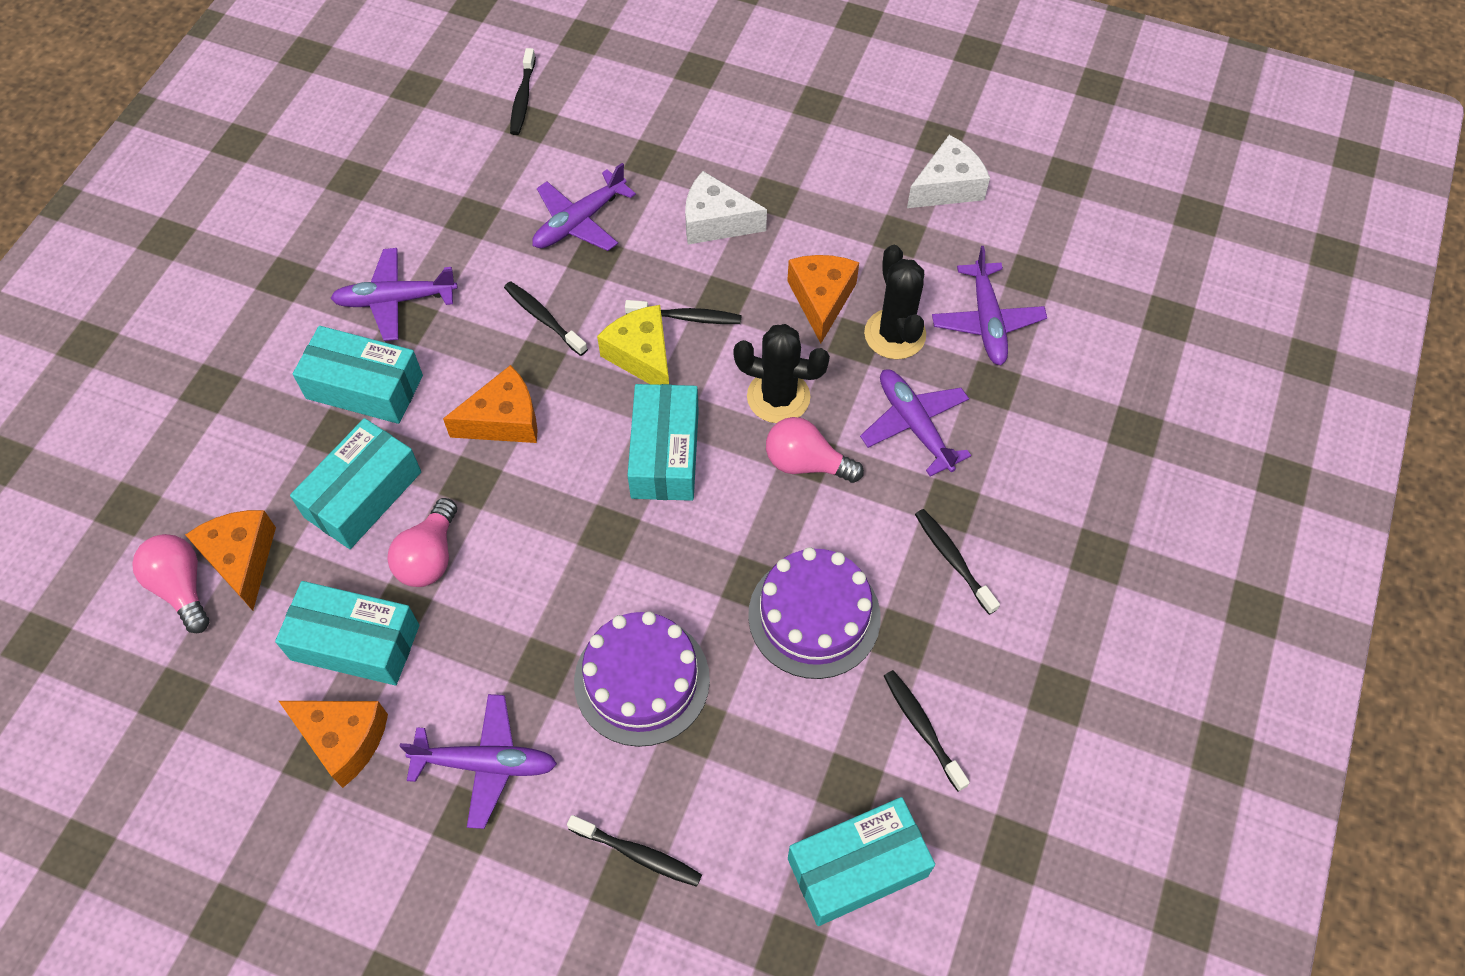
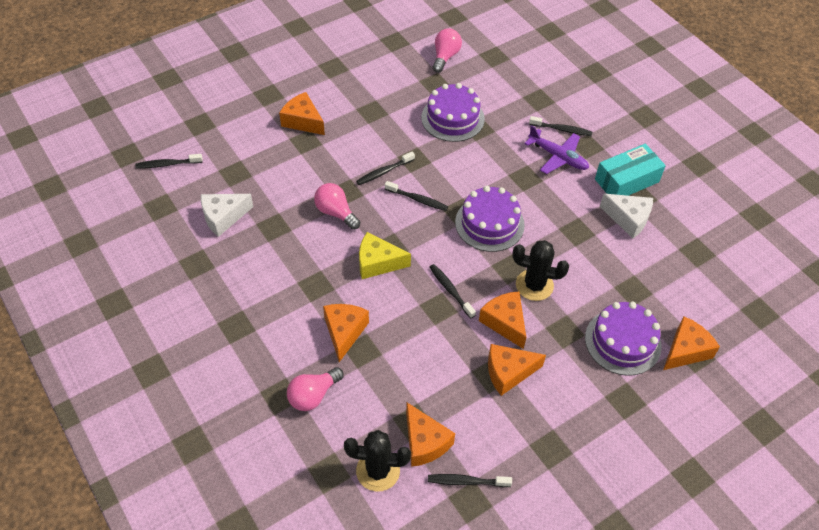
orange cheese: 4 -> 6
purple cake: 2 -> 3
purple plane: 5 -> 1
turquoise box: 5 -> 1

